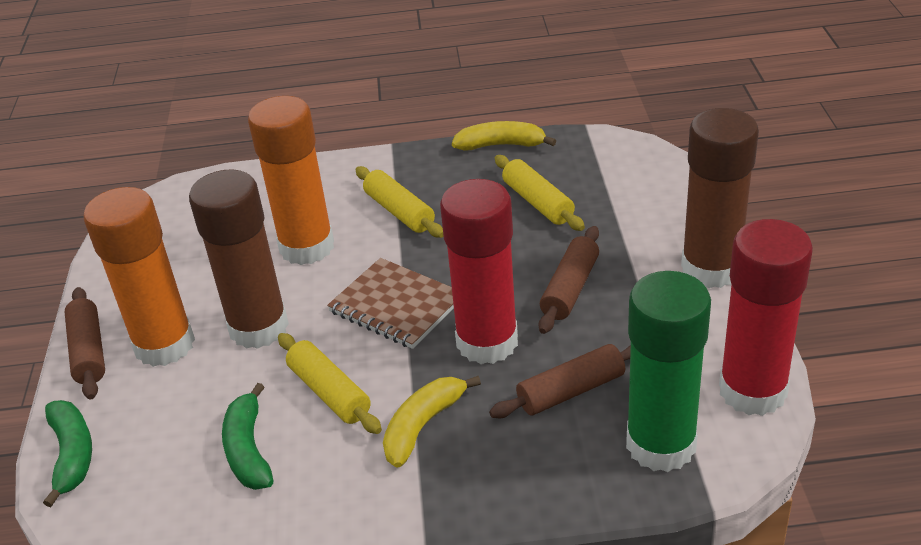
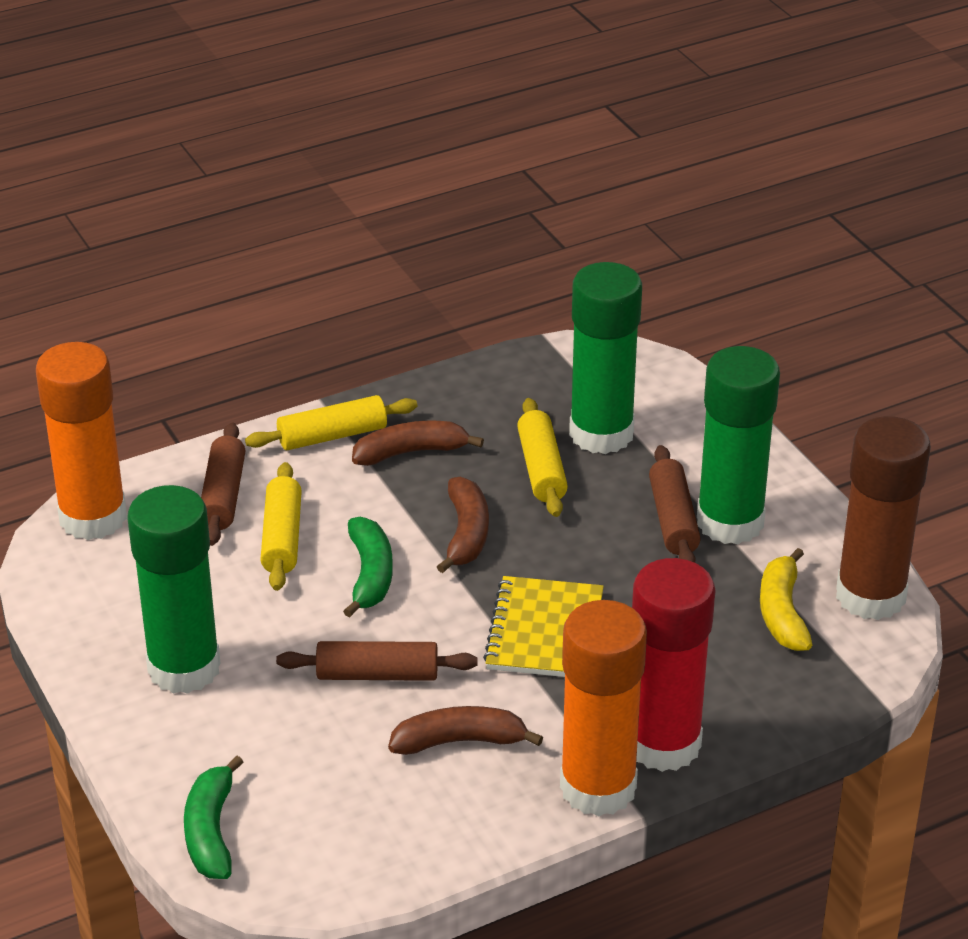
brown banana: 0 -> 3
brown glue stick: 2 -> 1
brown notebook: 1 -> 0
green glue stick: 1 -> 3
red glue stick: 2 -> 1
yellow banana: 2 -> 1
yellow notebook: 0 -> 1

